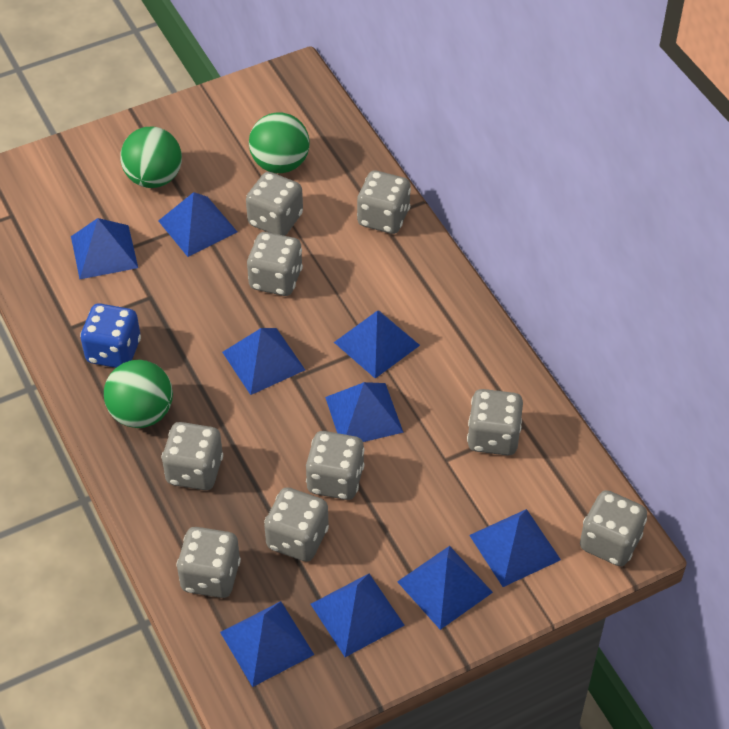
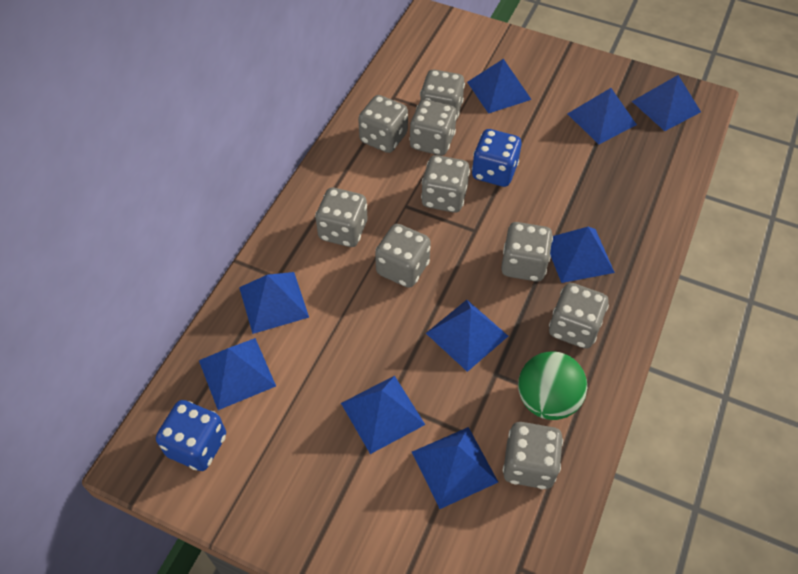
blue dice: 1 -> 2
green ball: 3 -> 1

